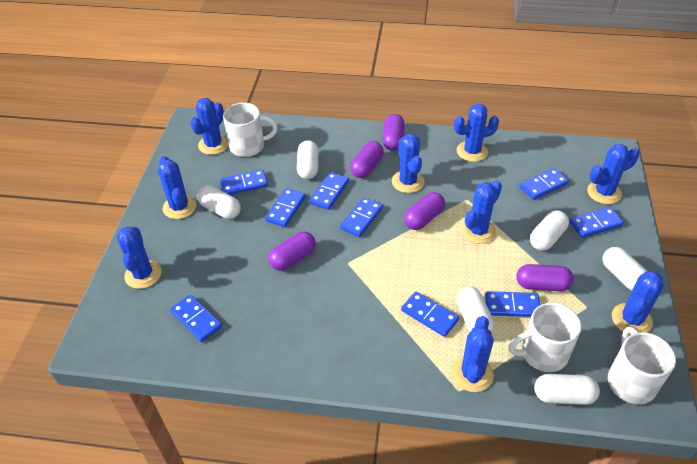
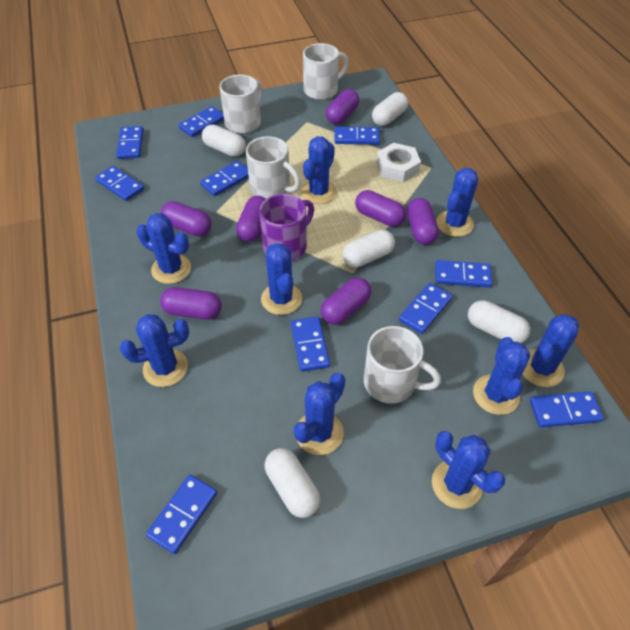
blue domino: 9 -> 10
purple capsule: 5 -> 7
purple mug: 0 -> 1
white capsule: 6 -> 5
white mug: 3 -> 4
white nut: 0 -> 1

